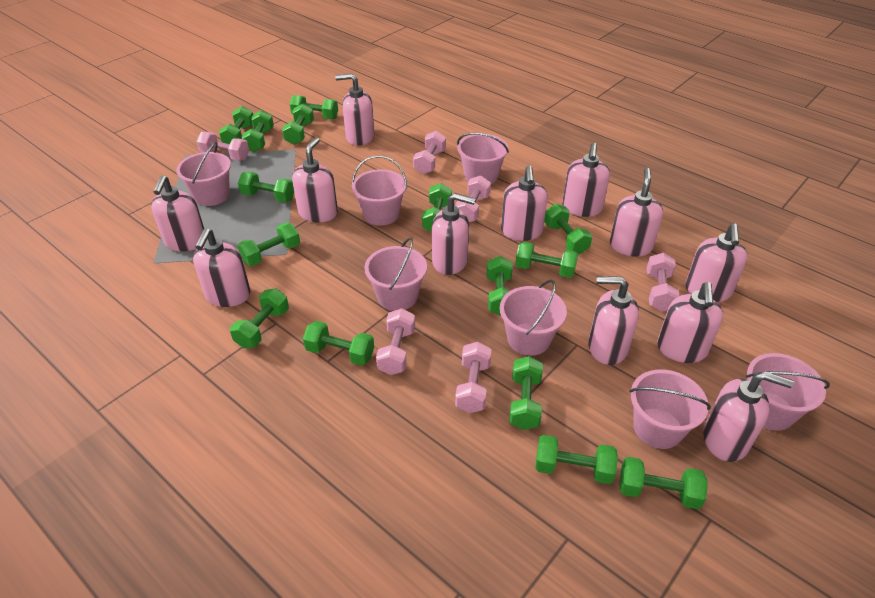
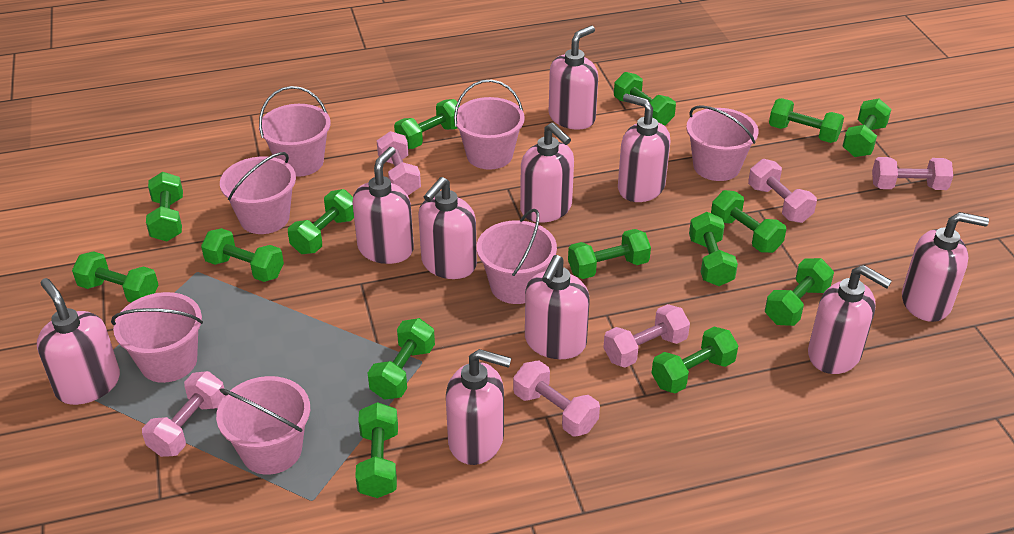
pink soap dispenser: 12 -> 10

